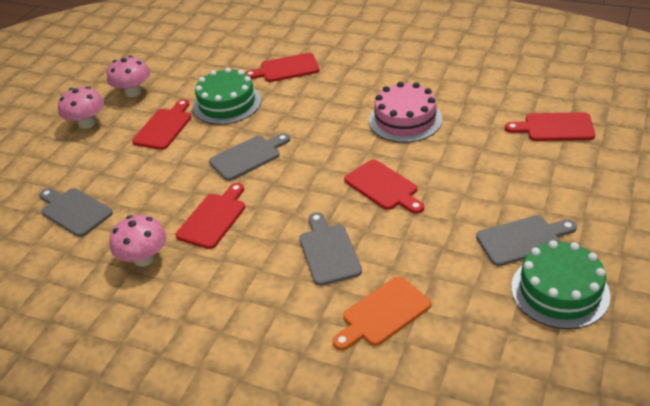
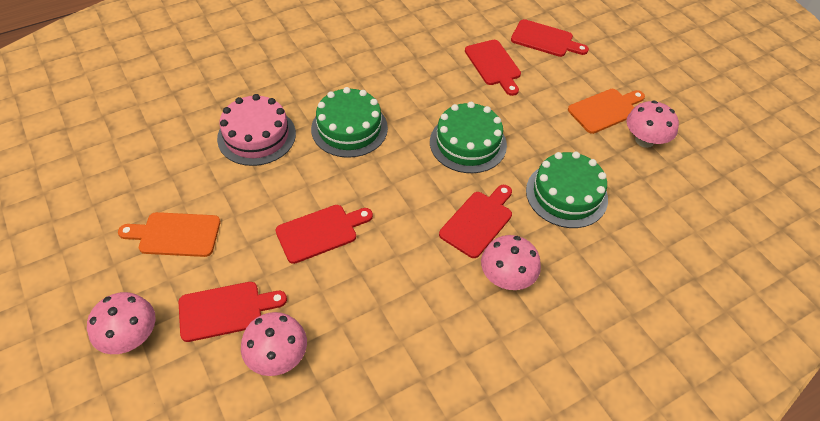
green cake: 2 -> 3
grey cutting board: 4 -> 0
orange cutting board: 1 -> 2
pink mushroom: 3 -> 4

